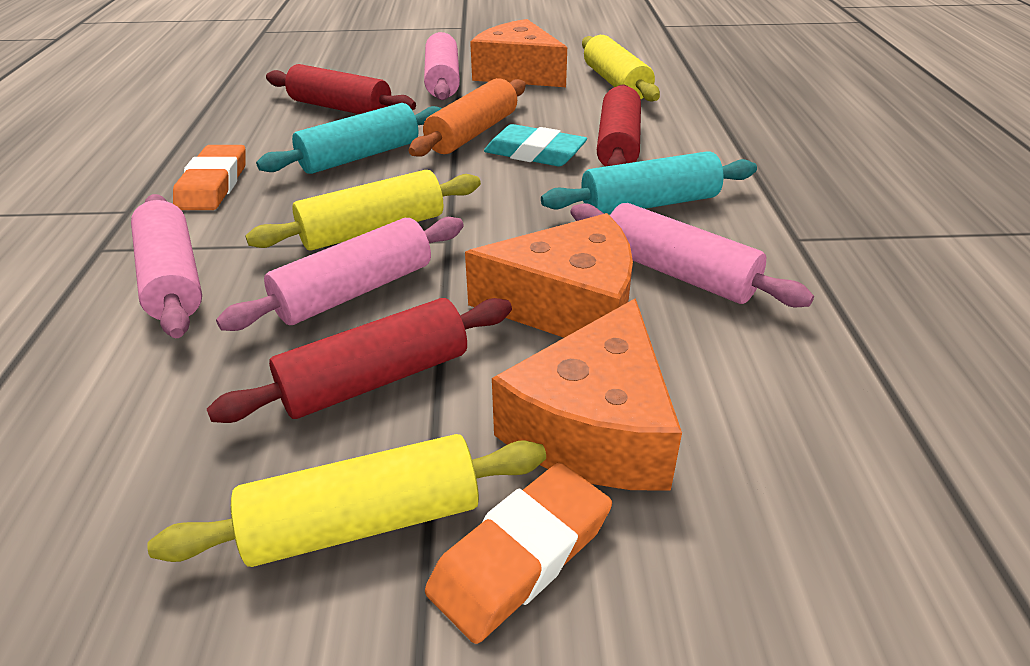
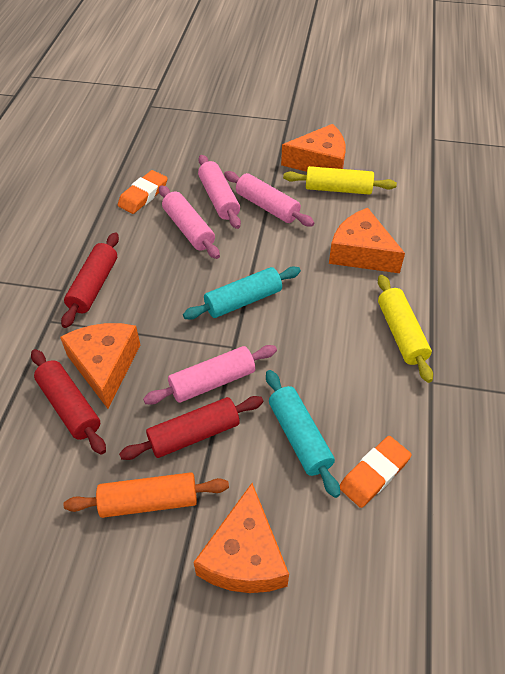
orange cheese: 3 -> 4
turquoise eraser: 1 -> 0
yellow rolling pin: 3 -> 2

